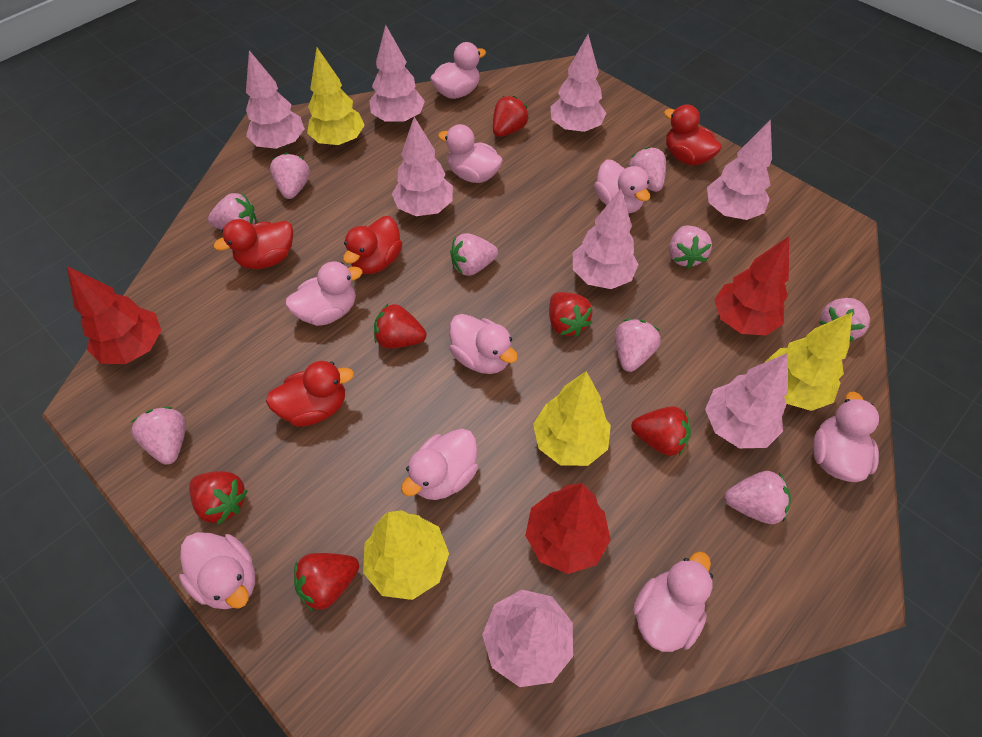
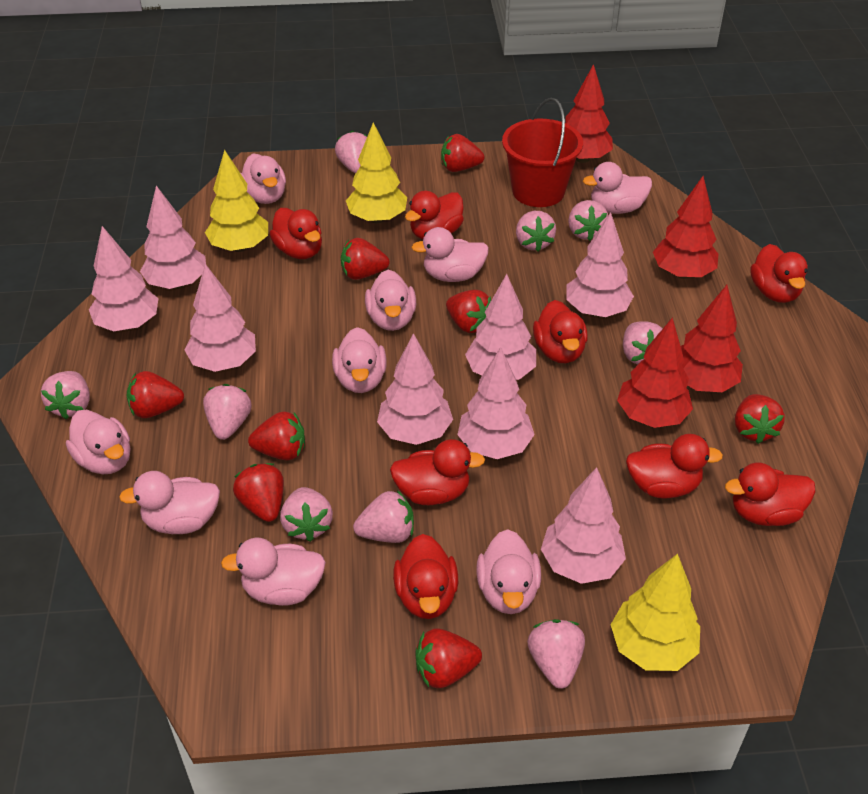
red bucket: 0 -> 1
red duck: 4 -> 8
red strawberry: 6 -> 8
red tree: 3 -> 4
yellow tree: 4 -> 3

